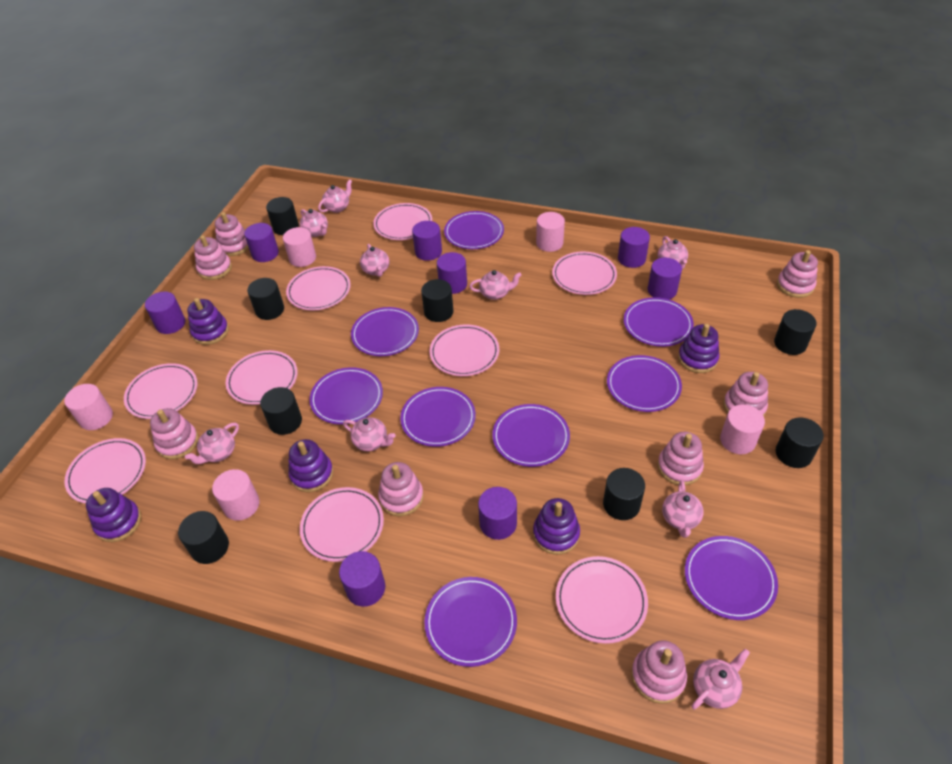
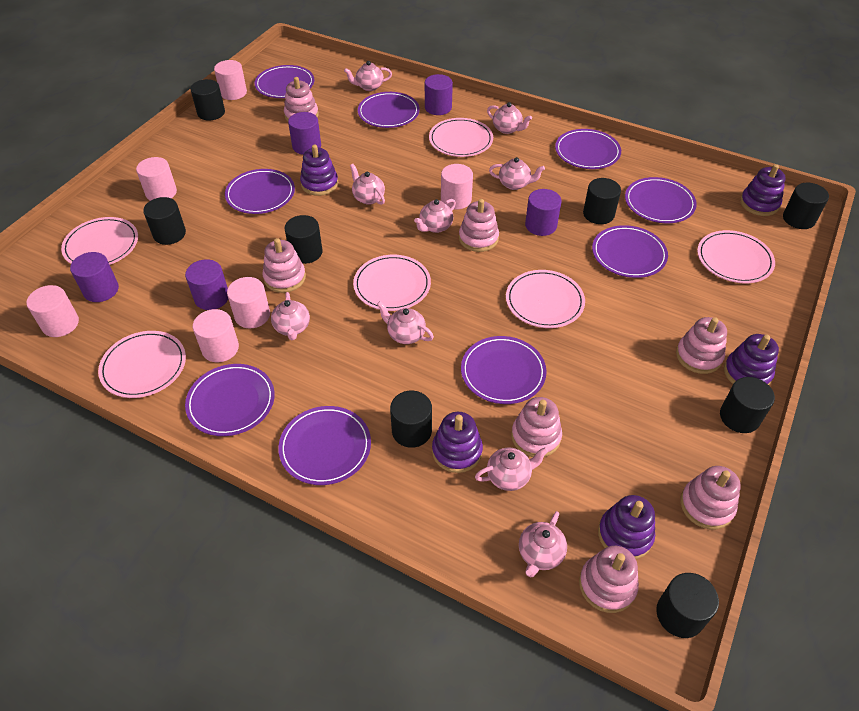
pink cylinder: 5 -> 6
pink plate: 9 -> 6
pink stacking toy: 8 -> 7
purple cylinder: 8 -> 5

